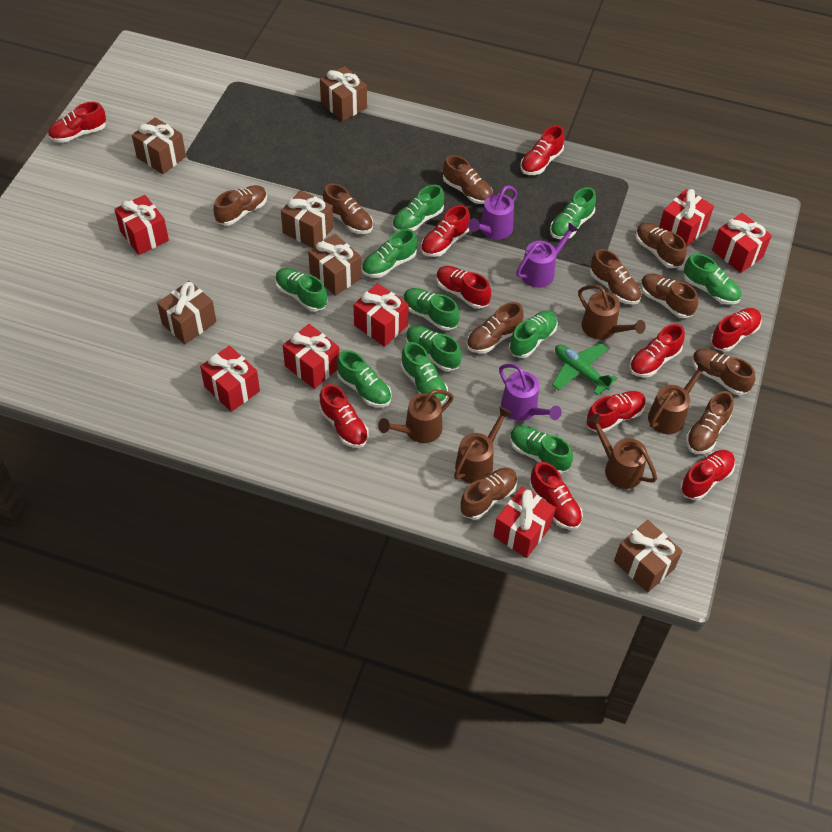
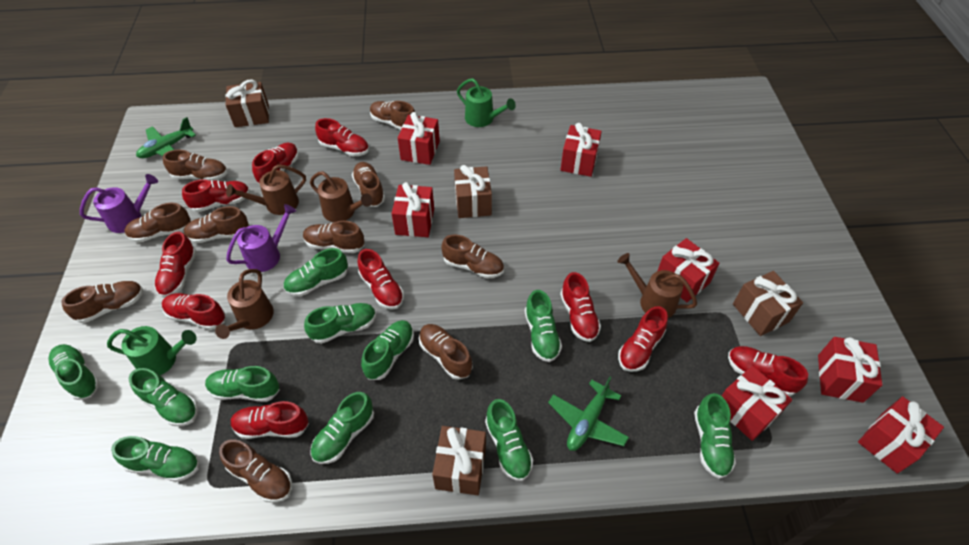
brown gift: 6 -> 4
brown watering can: 5 -> 4
green plane: 1 -> 2
green watering can: 0 -> 2
purple watering can: 3 -> 2

